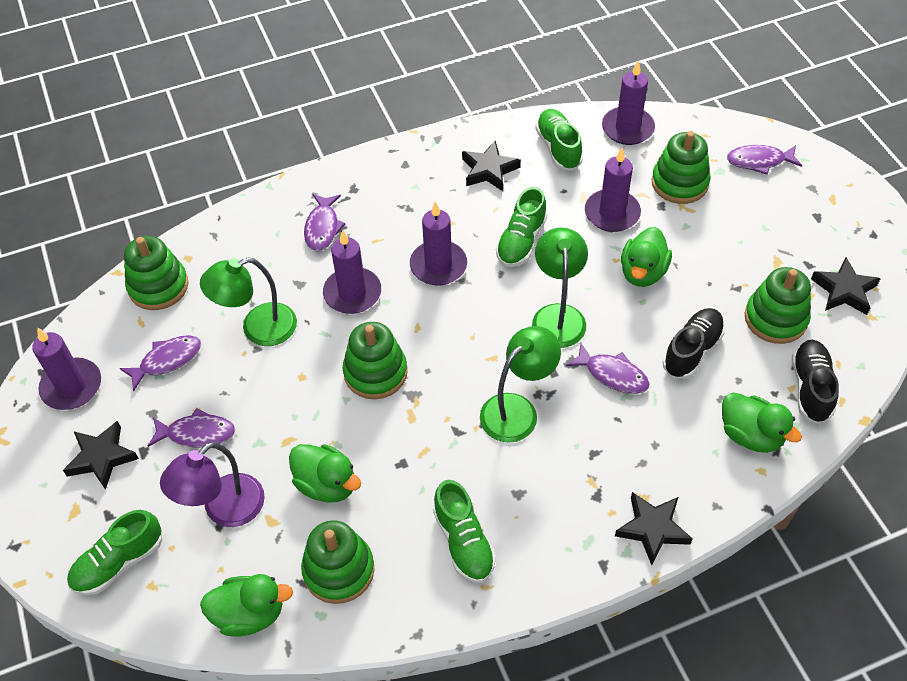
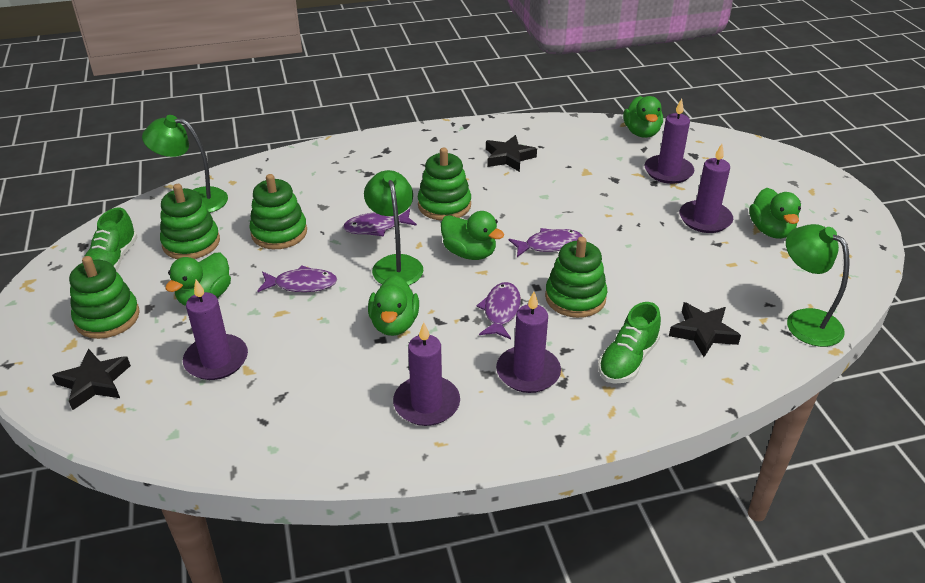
black shoe: 2 -> 0
black star: 4 -> 3
green duck: 4 -> 5
green shoe: 4 -> 2
purple fish: 5 -> 4
purple lamp: 1 -> 0

